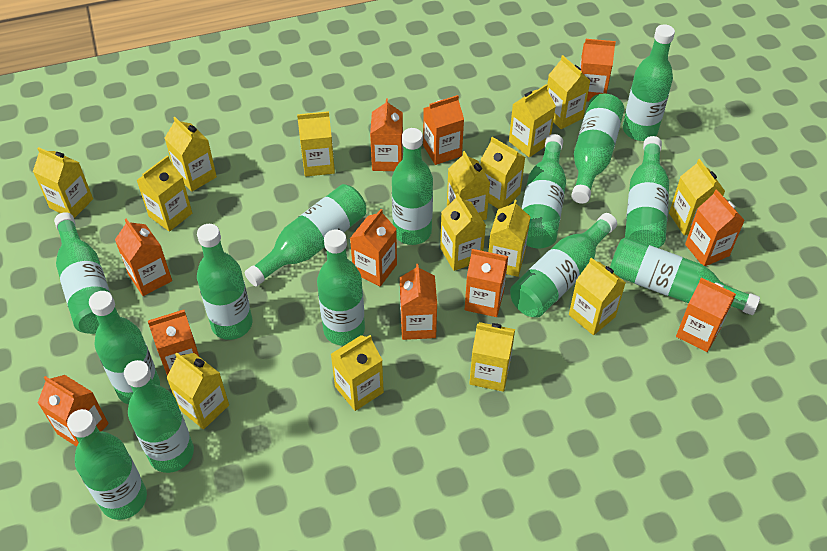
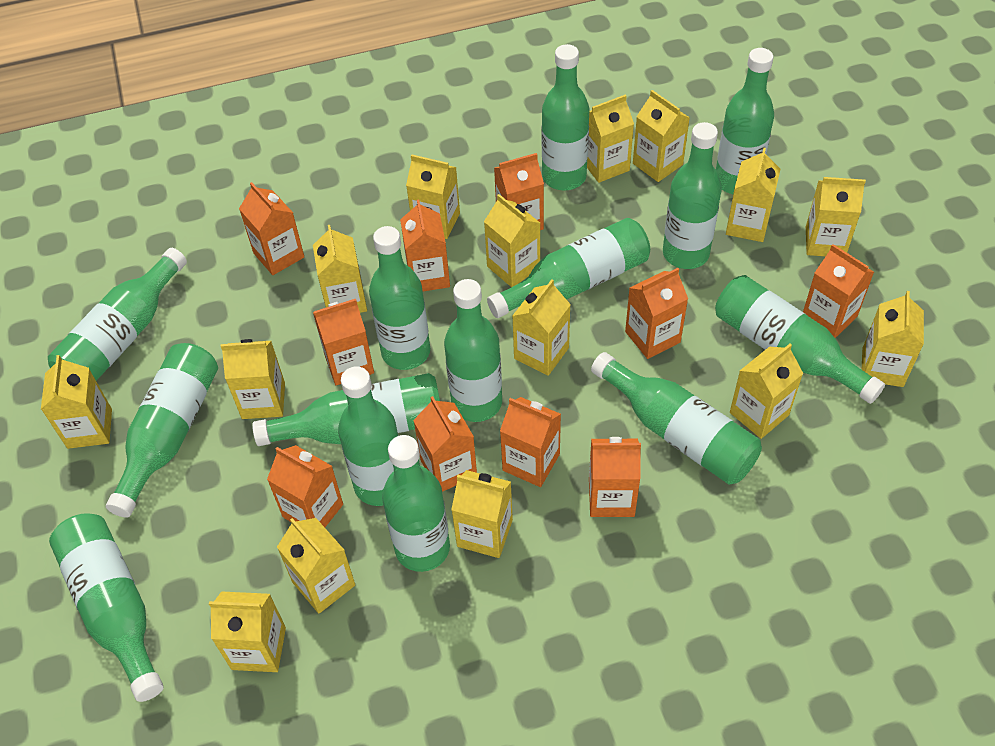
orange carton: 11 -> 10

